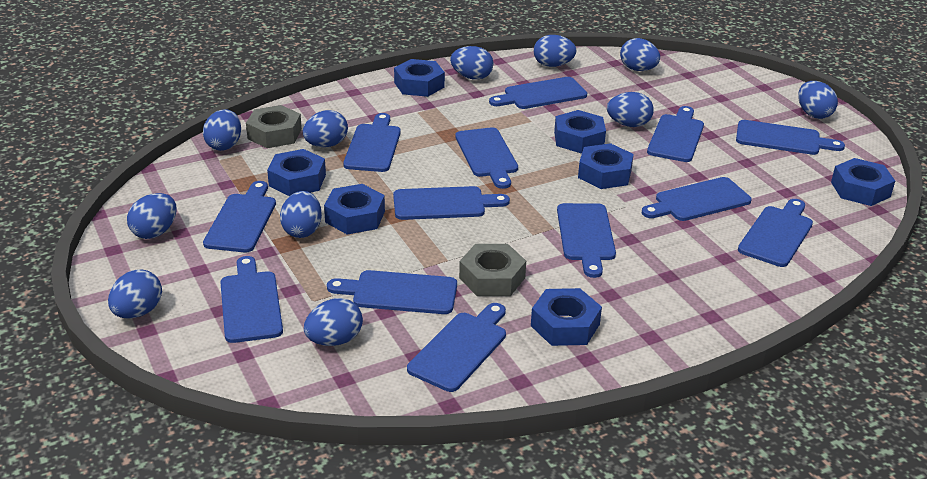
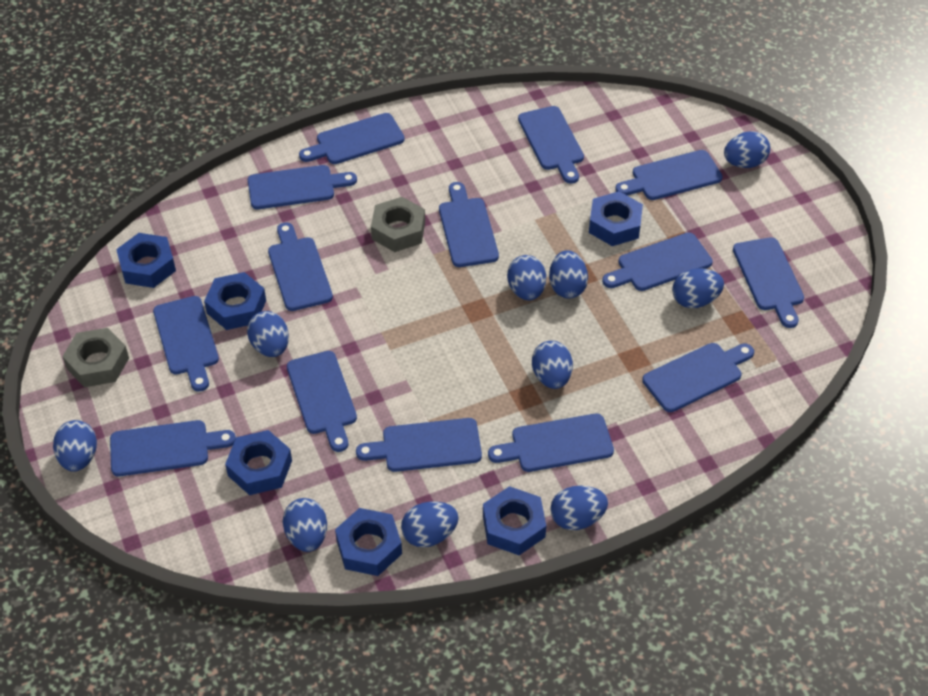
blue cutting board: 13 -> 14
blue egg: 11 -> 10
blue nut: 7 -> 6

